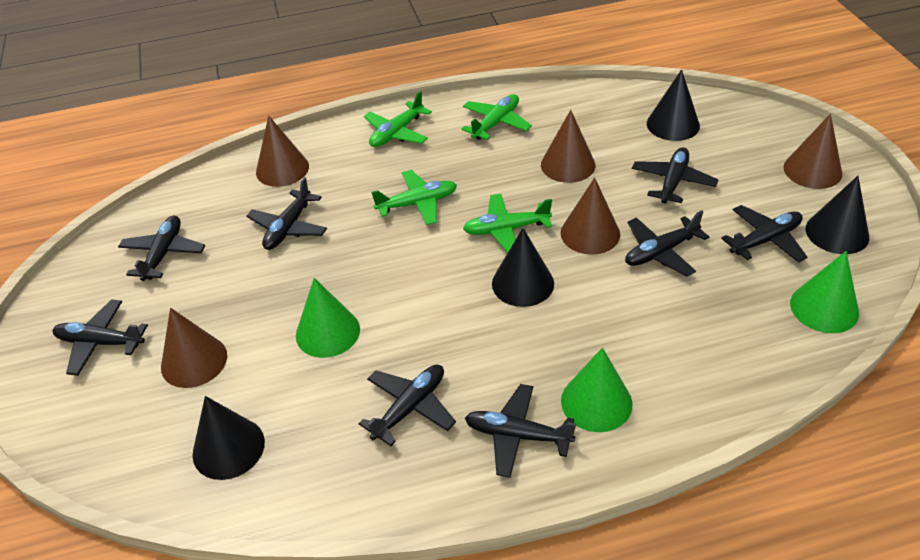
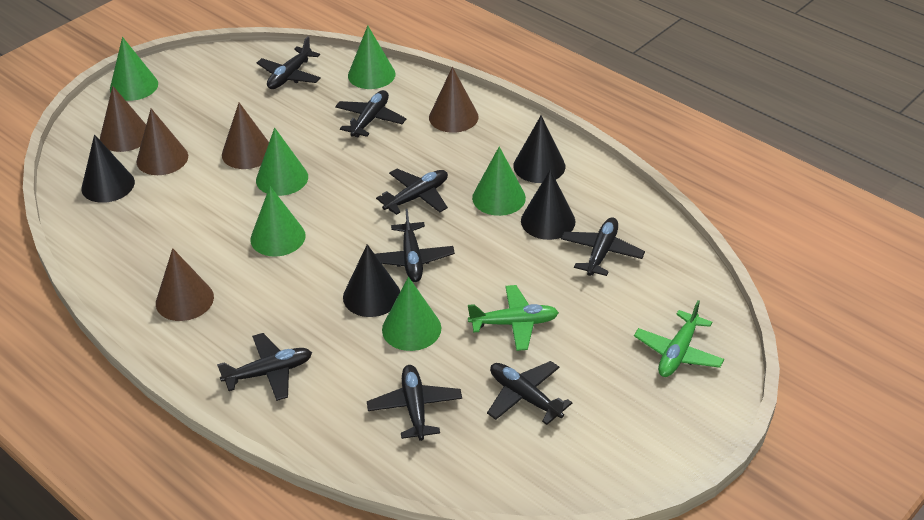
green cone: 3 -> 6
green plane: 4 -> 2

